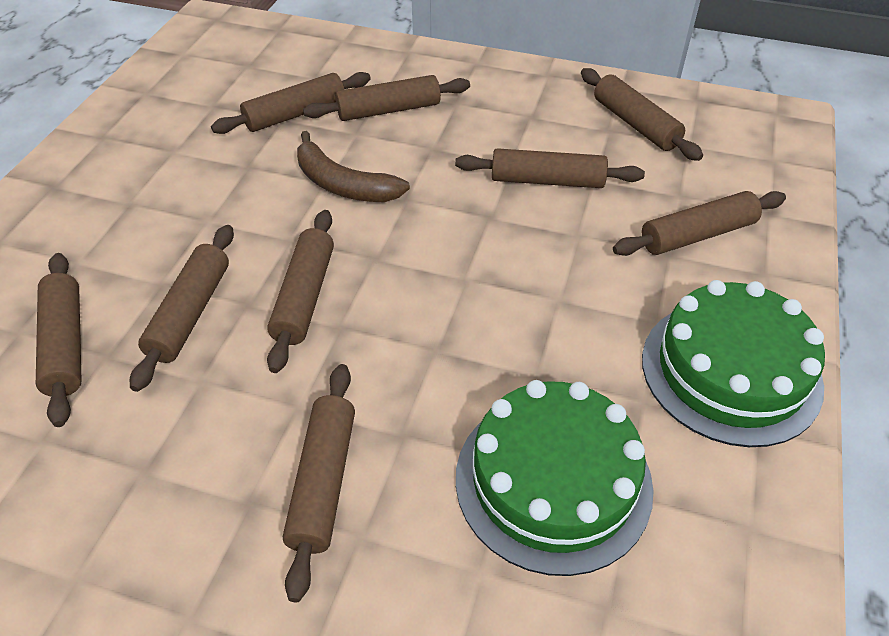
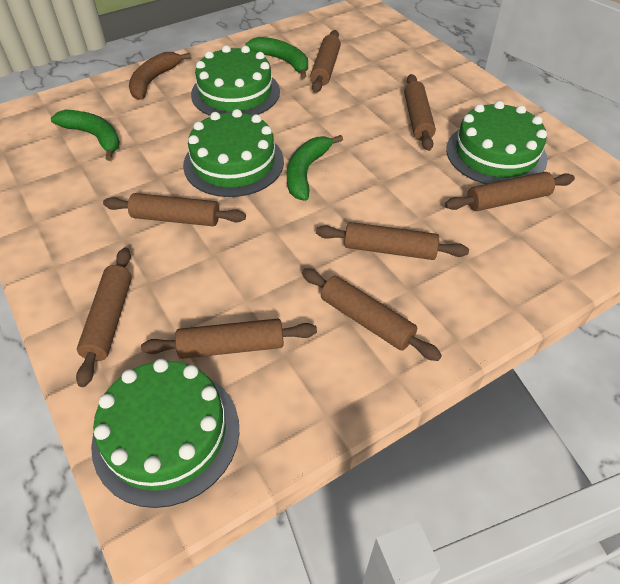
brown rolling pin: 9 -> 8
green banana: 0 -> 3
green cake: 2 -> 4

